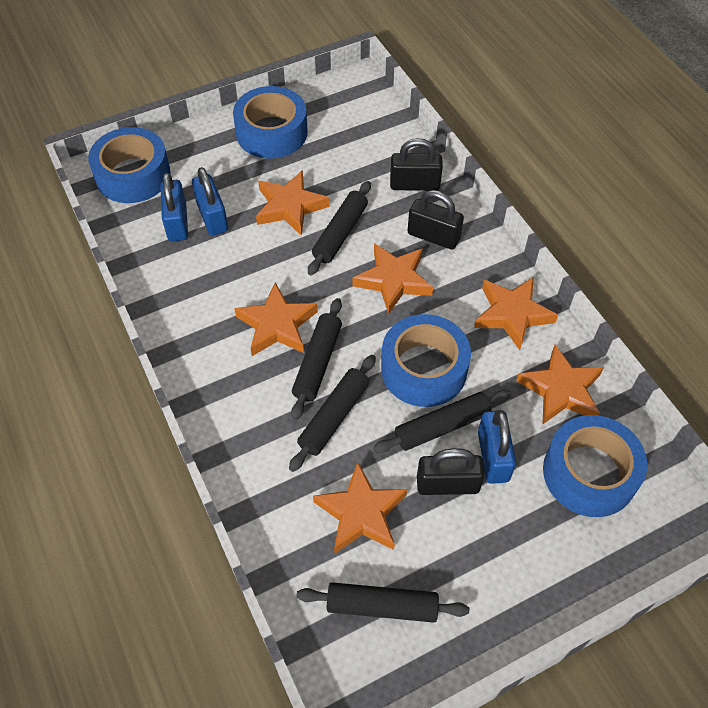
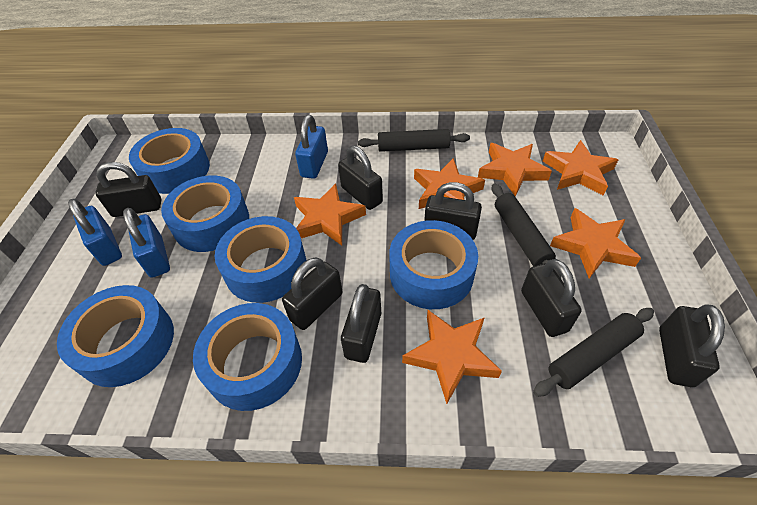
black padlock: 3 -> 7
black rolling pin: 5 -> 3
blue tape: 4 -> 6

